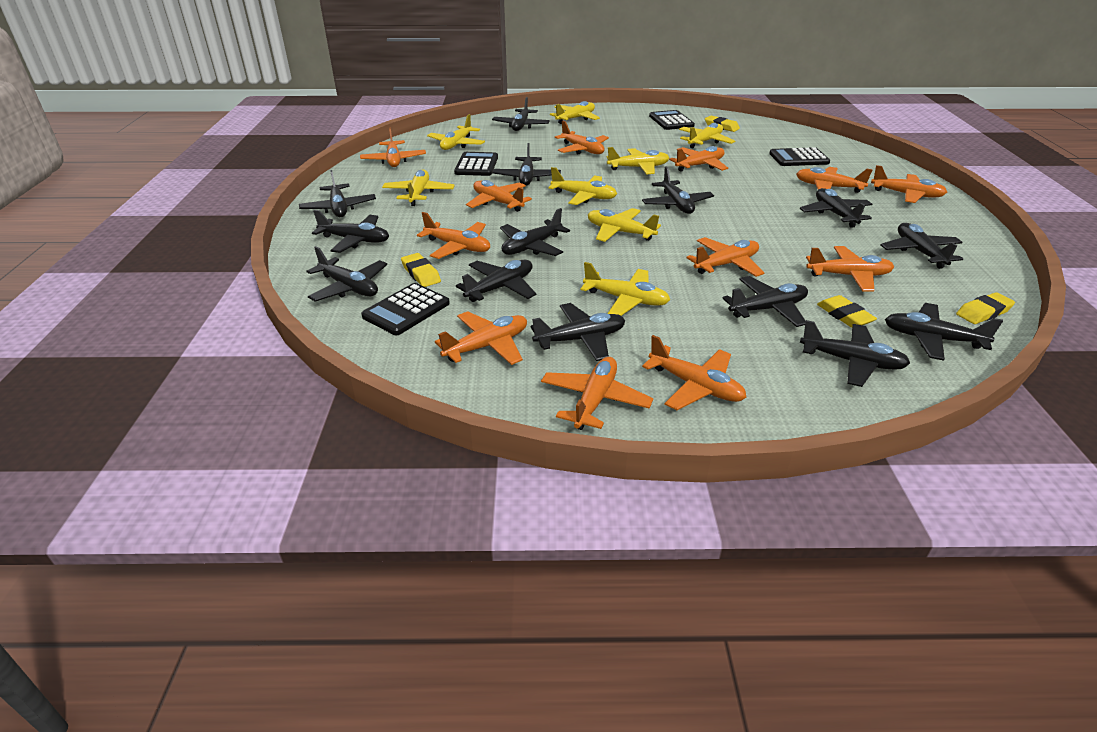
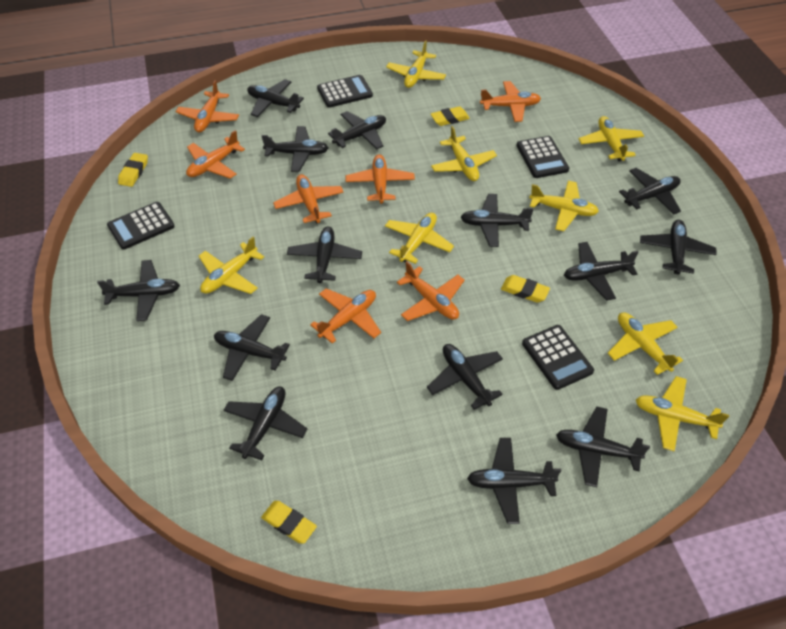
orange plane: 12 -> 7

